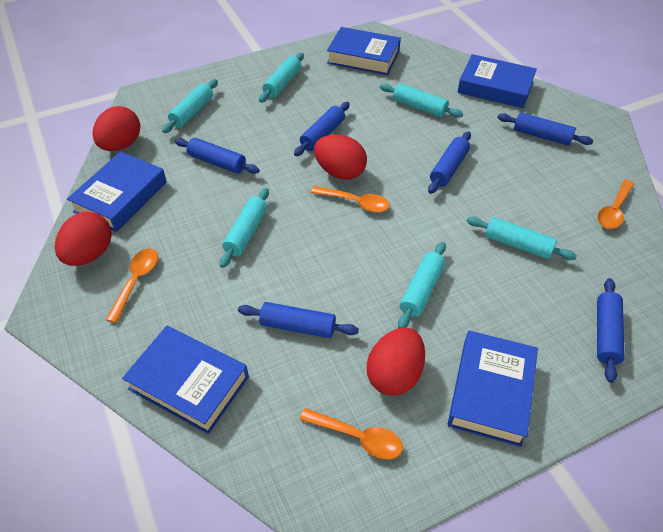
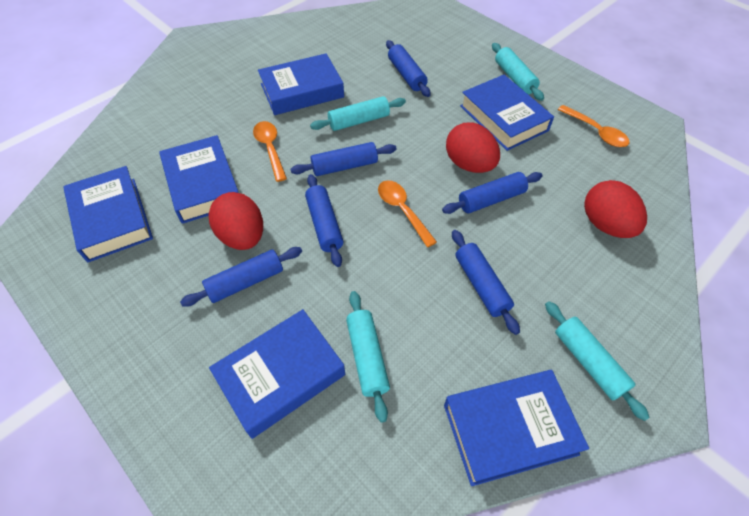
blue book: 5 -> 6
orange spoon: 4 -> 3
red egg: 4 -> 3
turquoise rolling pin: 6 -> 4

